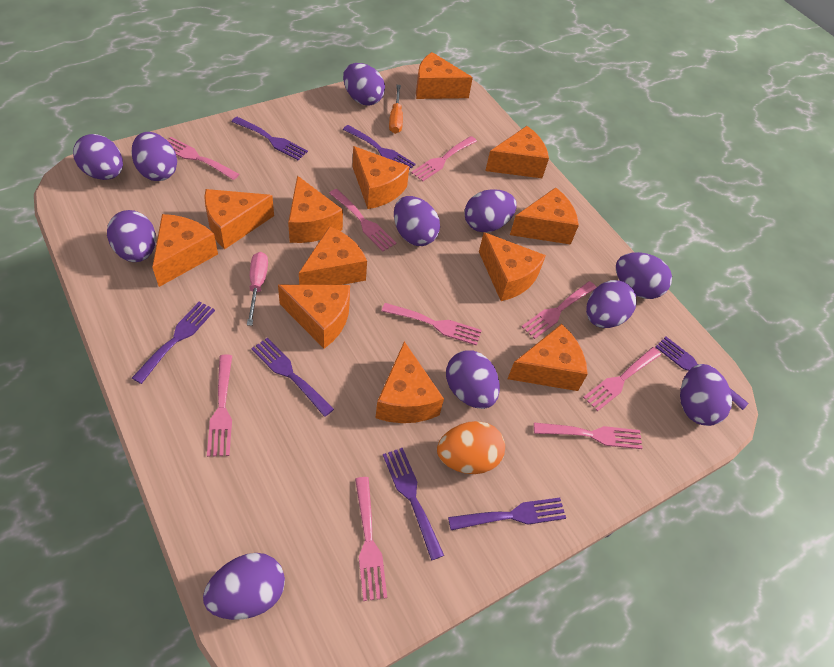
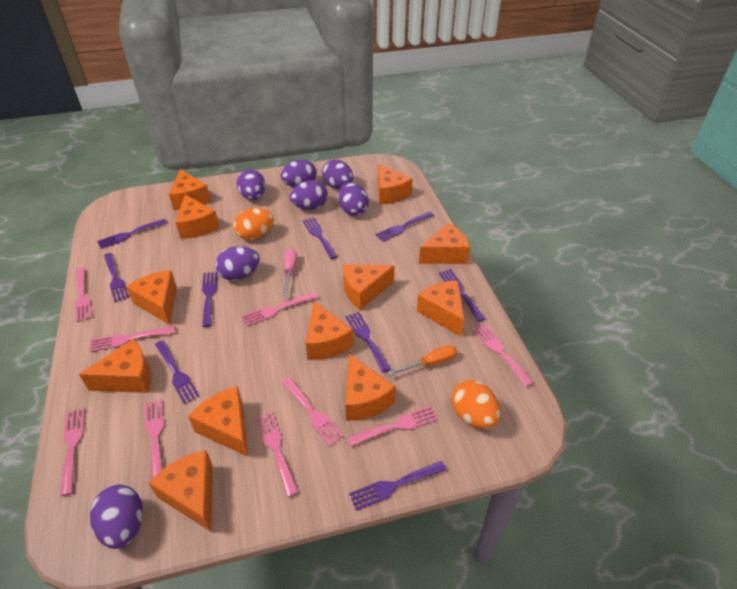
orange egg: 1 -> 2
purple egg: 11 -> 7
purple fork: 7 -> 9

